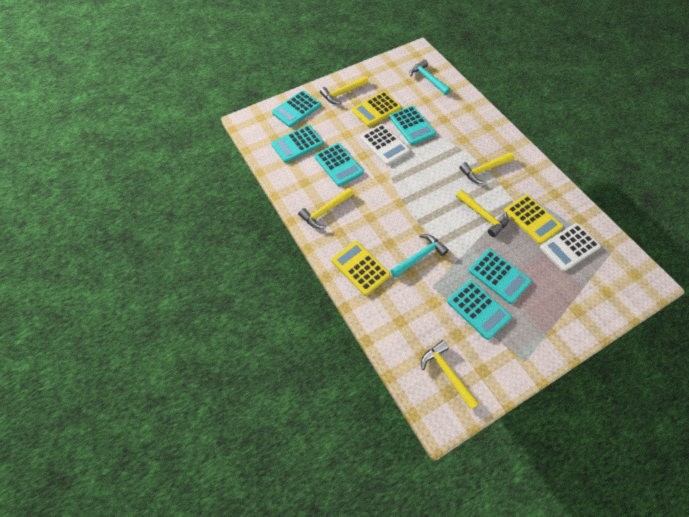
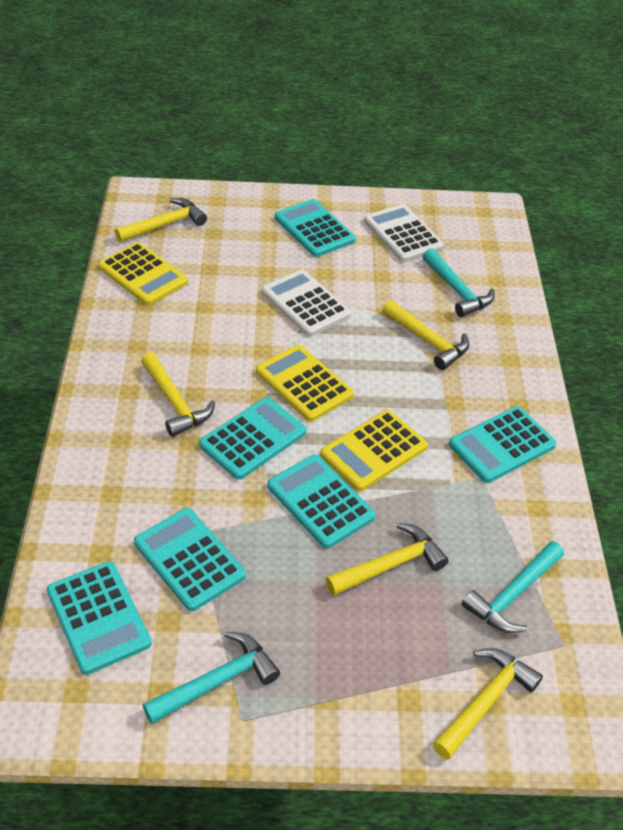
turquoise hammer: 2 -> 3

